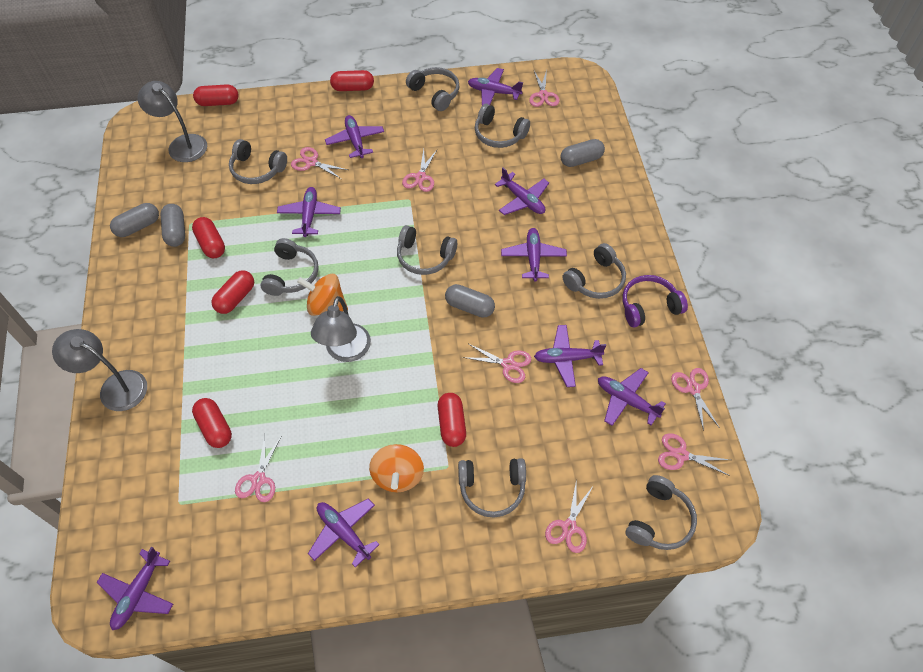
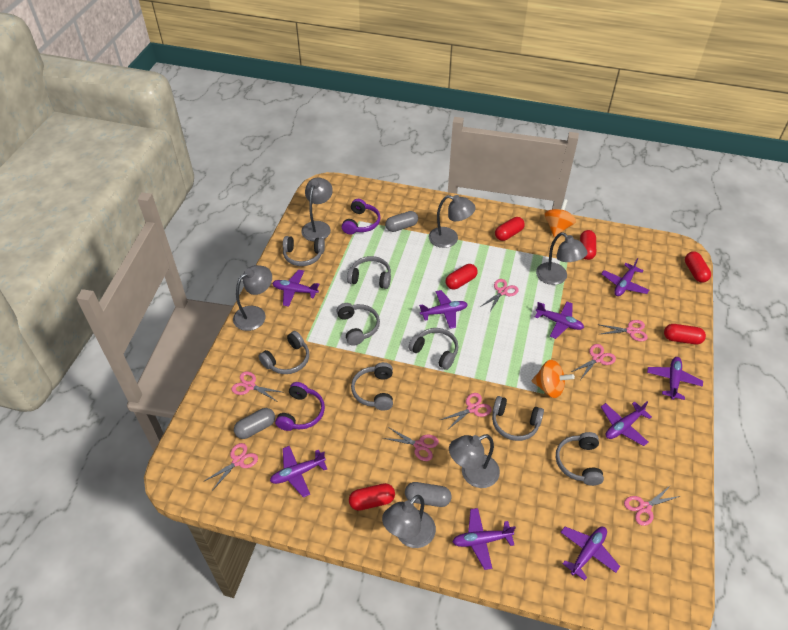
grey capsule: 4 -> 3
grey lamp: 3 -> 6
purple headphones: 1 -> 2

